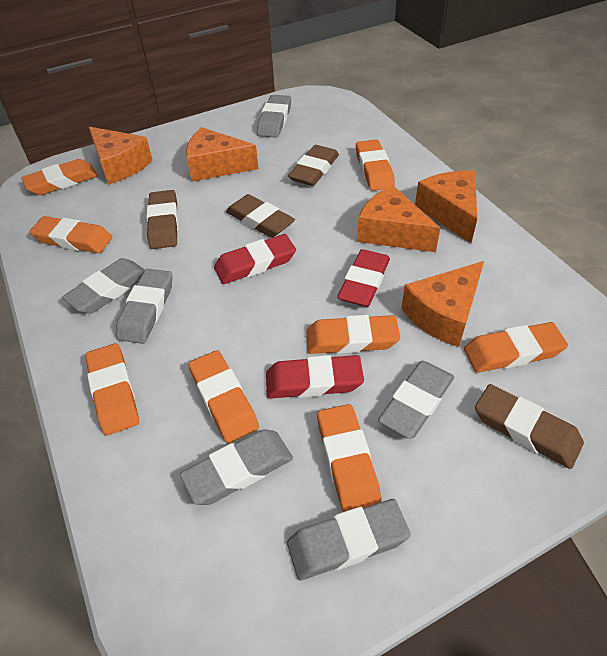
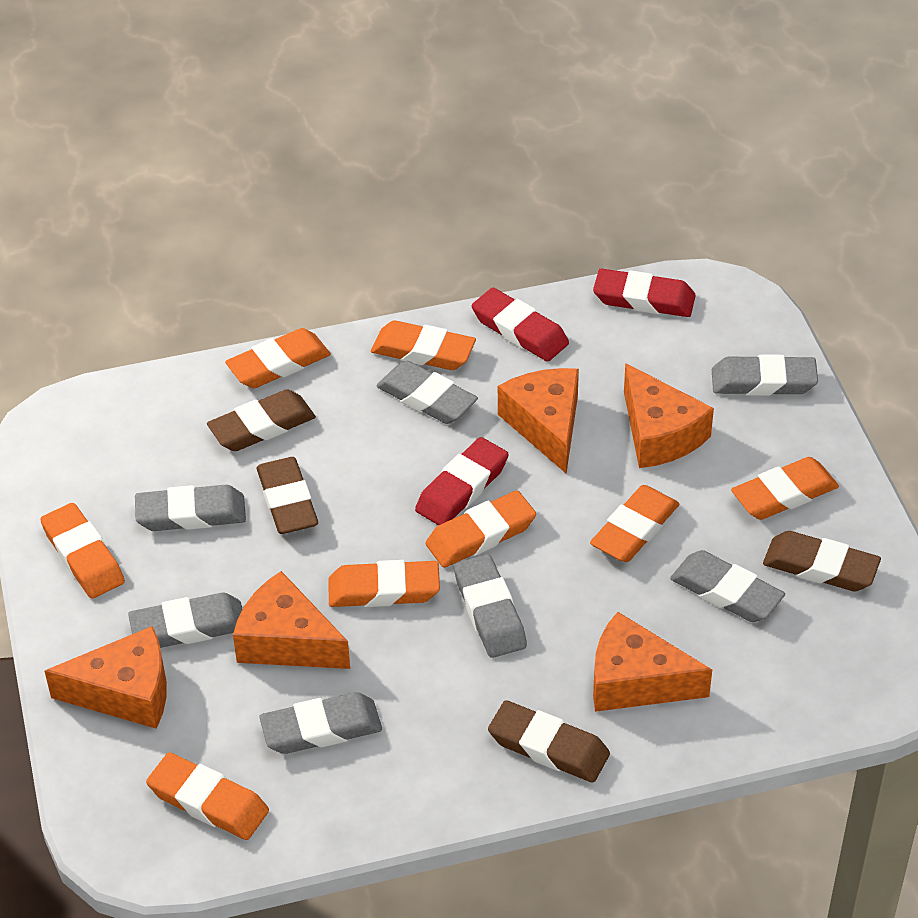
grey eraser: 6 -> 7

